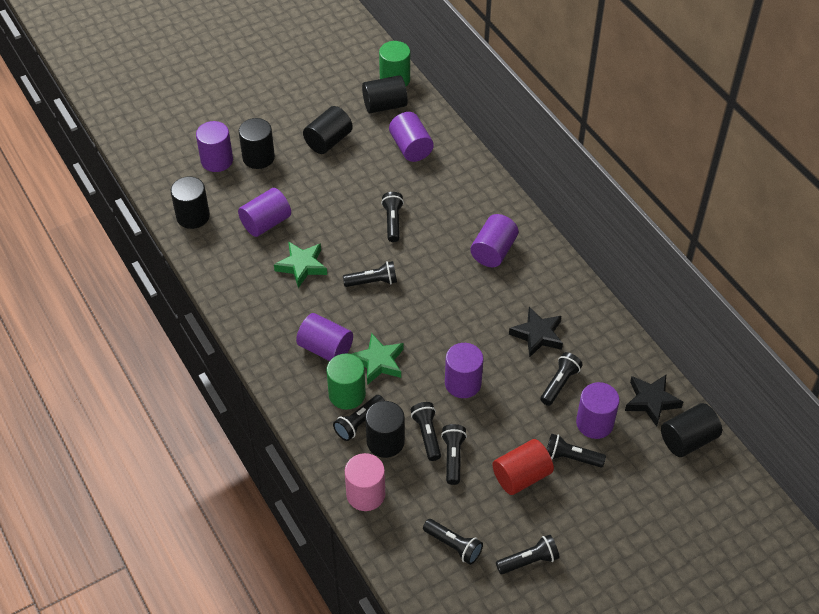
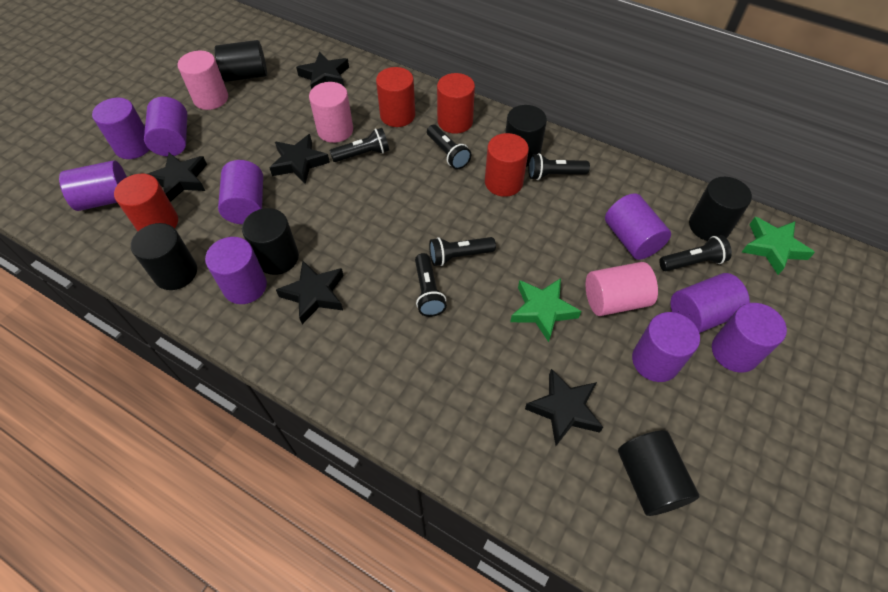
black flashlight: 9 -> 6
black star: 2 -> 5
green cylinder: 2 -> 0
pink cylinder: 1 -> 3
purple cylinder: 7 -> 9
red cylinder: 1 -> 4

